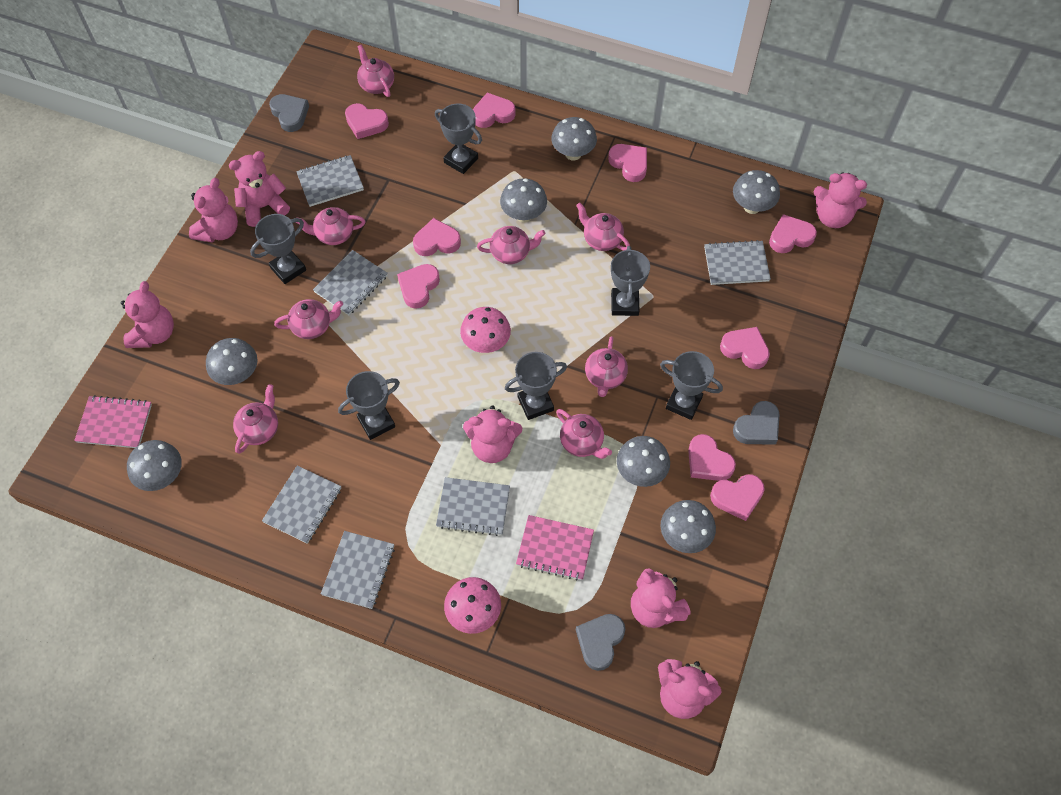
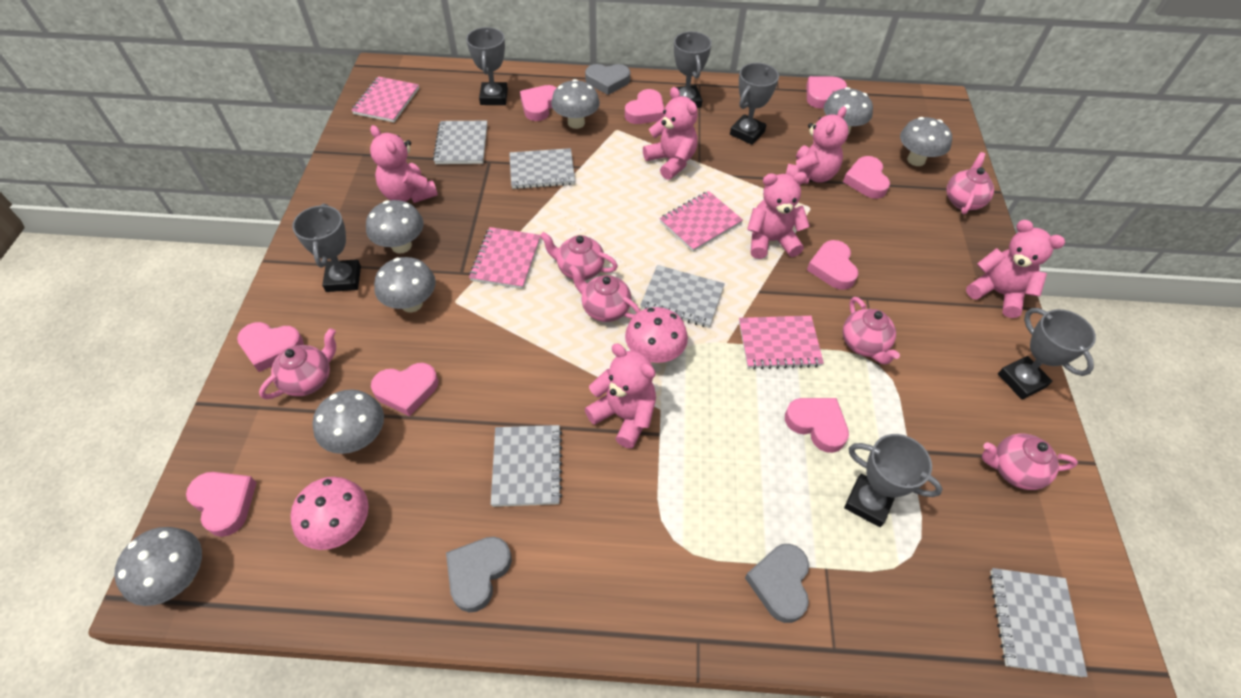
grey notebook: 6 -> 5
pink notebook: 2 -> 4
pink teapot: 8 -> 6
pink teddy bear: 7 -> 6

